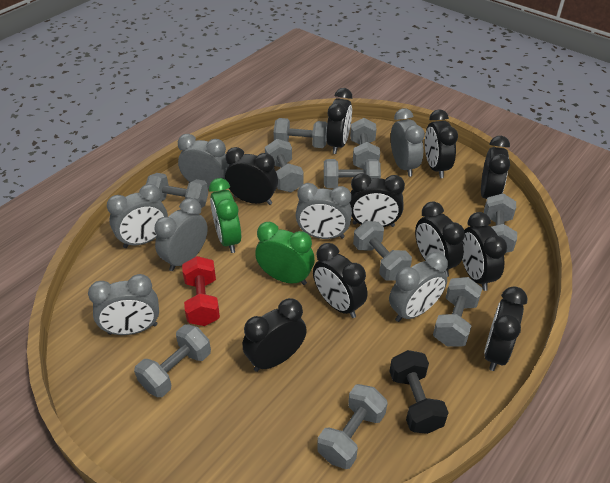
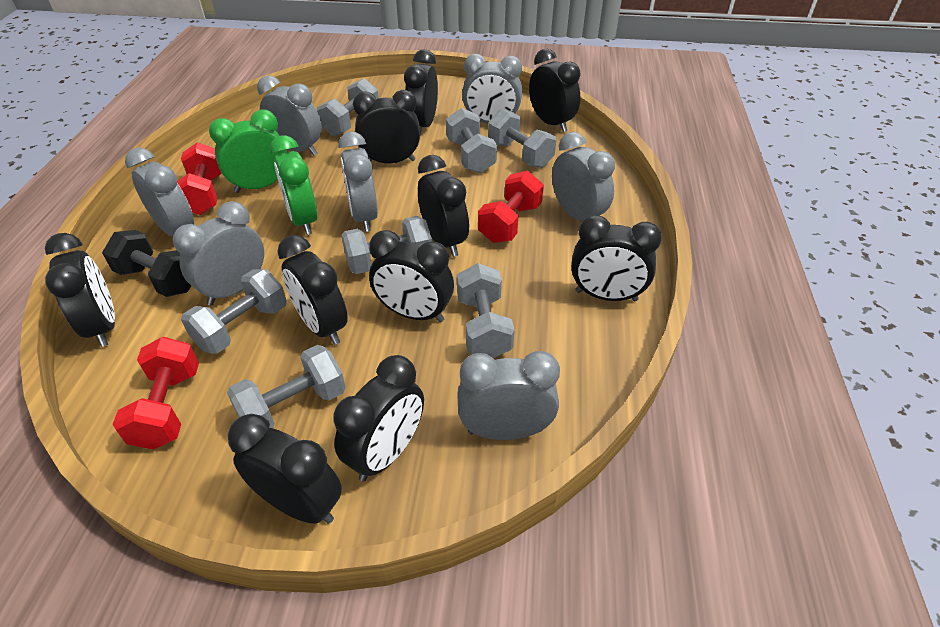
grey dumbbell: 10 -> 7
red dumbbell: 1 -> 3

